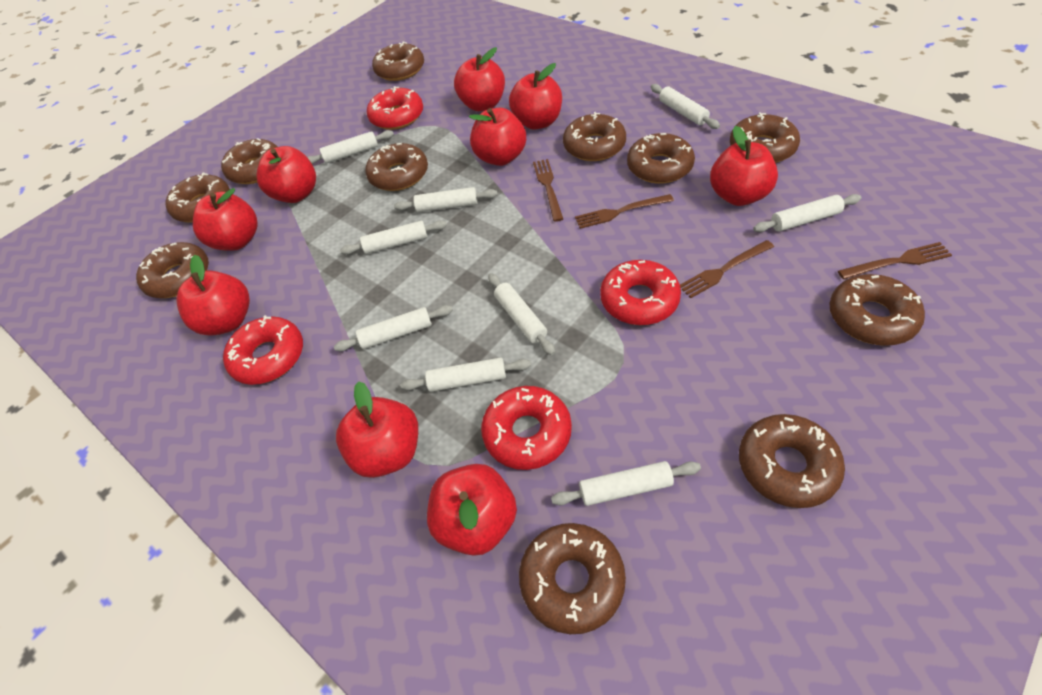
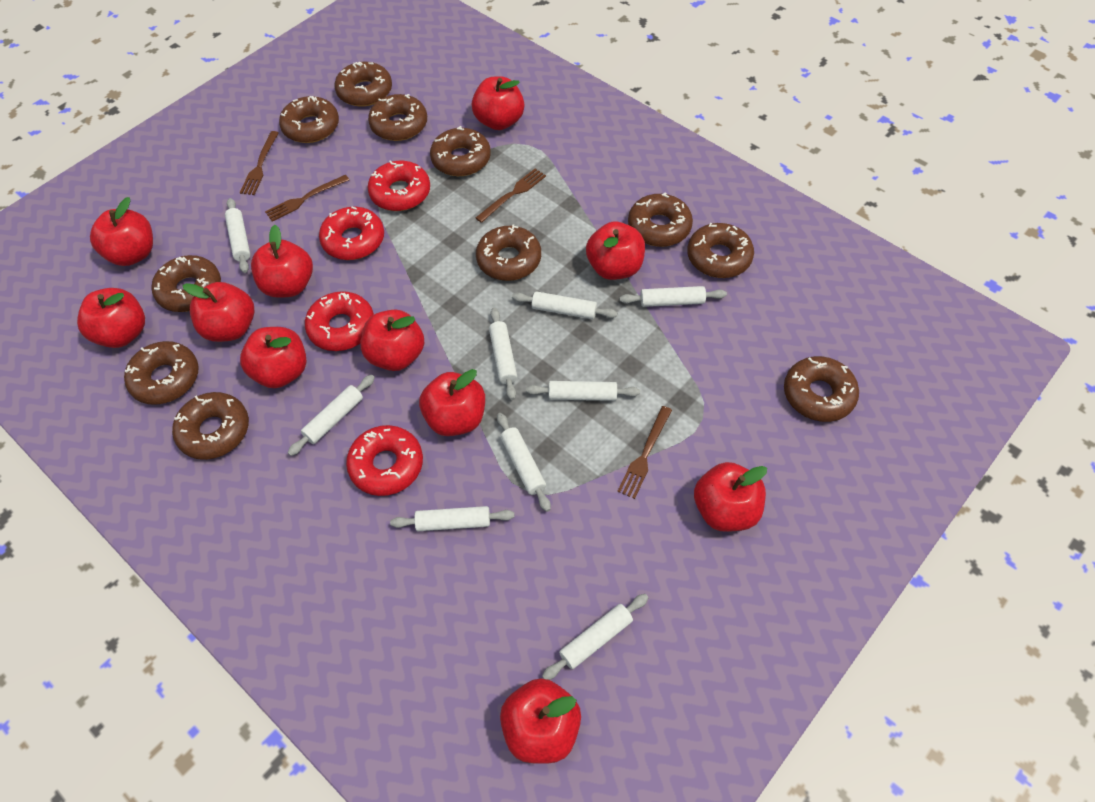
red apple: 9 -> 11

